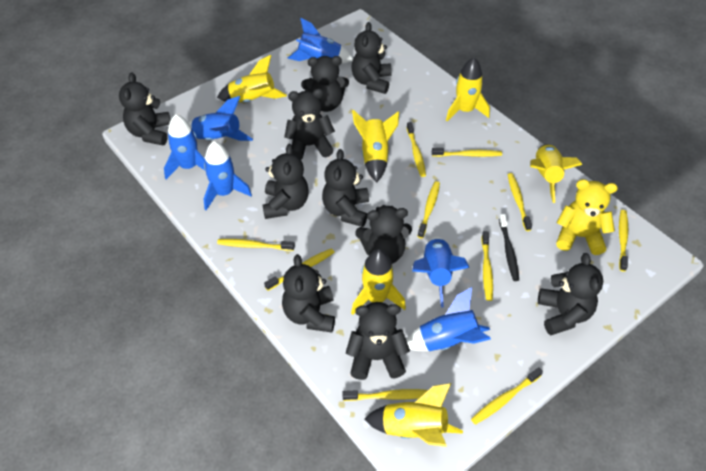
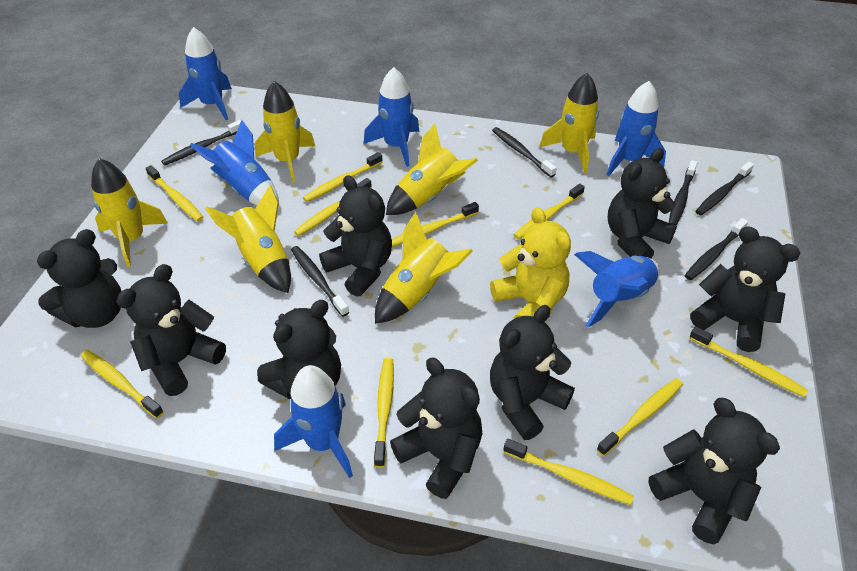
black teddy bear: 10 -> 9
black toothbrush: 1 -> 6

